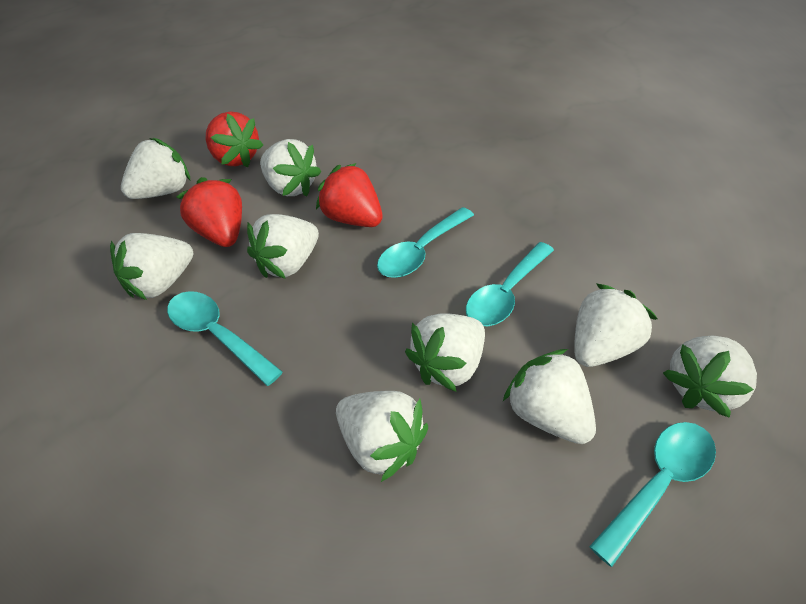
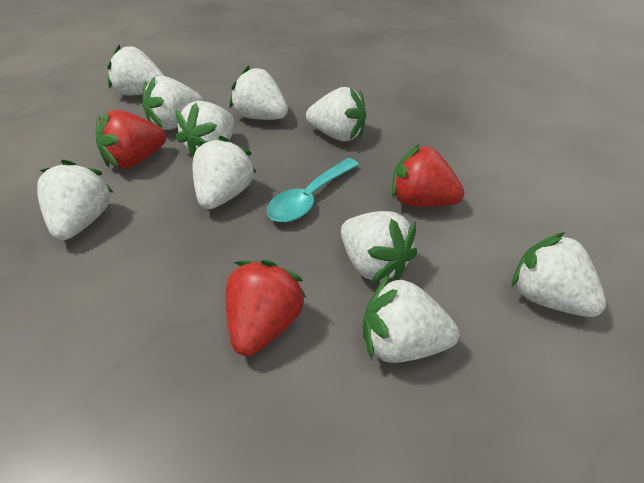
turquoise spoon: 4 -> 1
white strawberry: 9 -> 10

